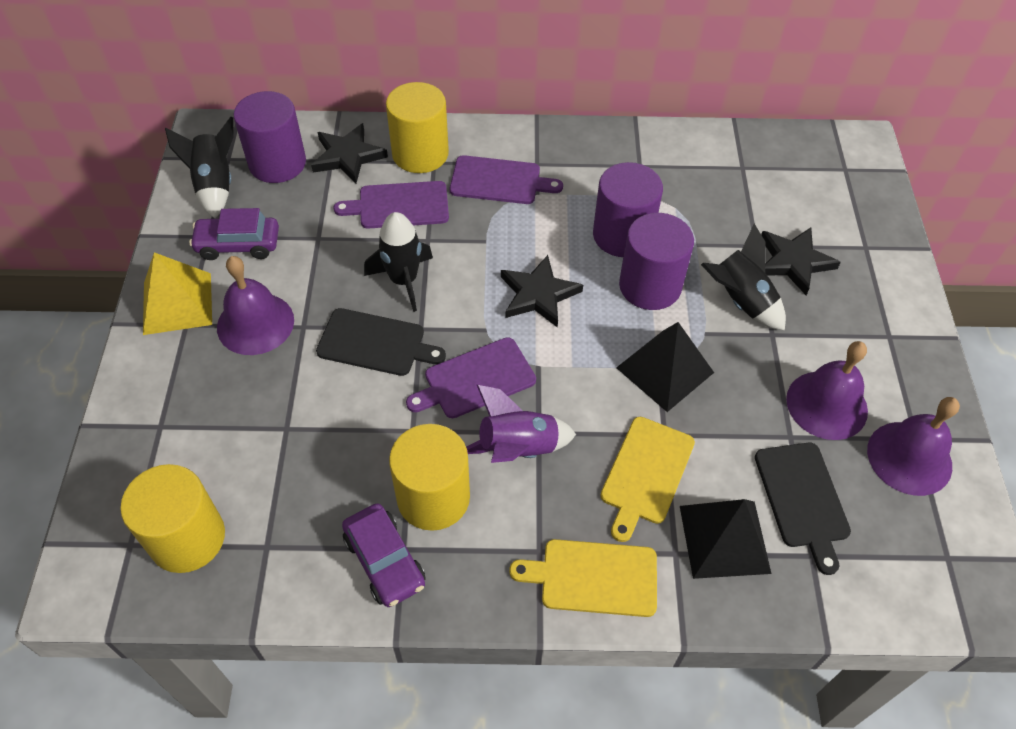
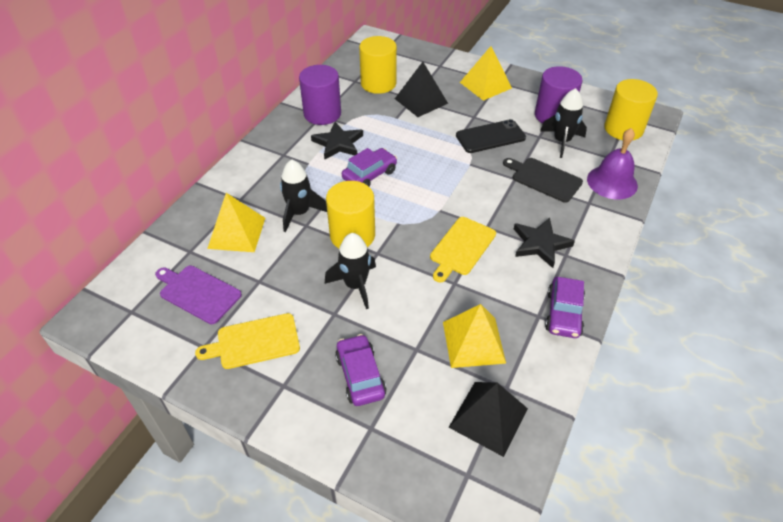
black cutting board: 2 -> 1
black phone: 0 -> 1
black star: 3 -> 2
purple bell: 3 -> 1
purple car: 2 -> 3
purple cutting board: 3 -> 1
purple cylinder: 3 -> 2
purple rocket: 1 -> 0
yellow pyramid: 1 -> 3

